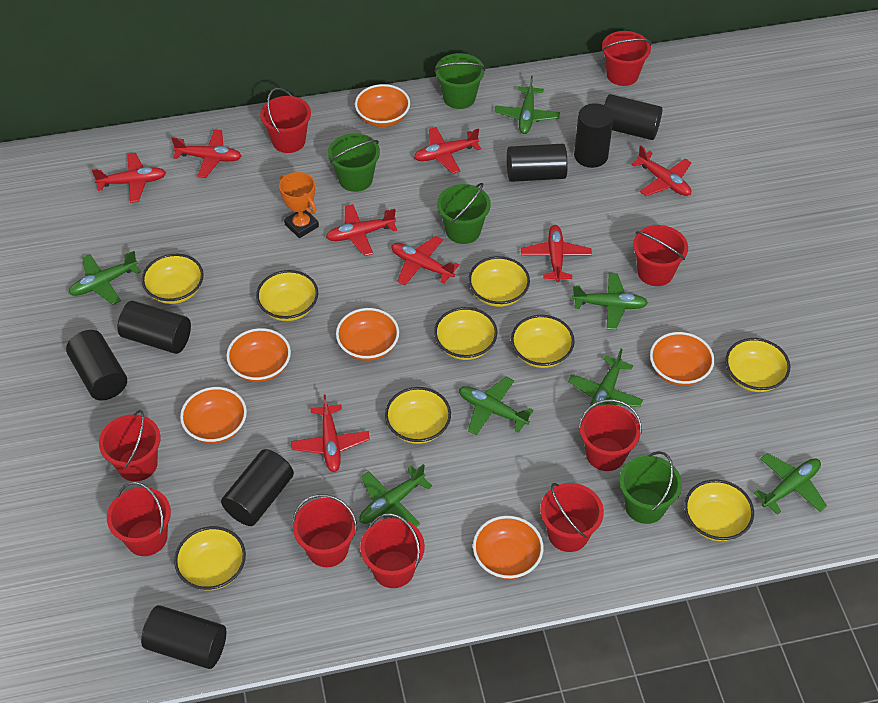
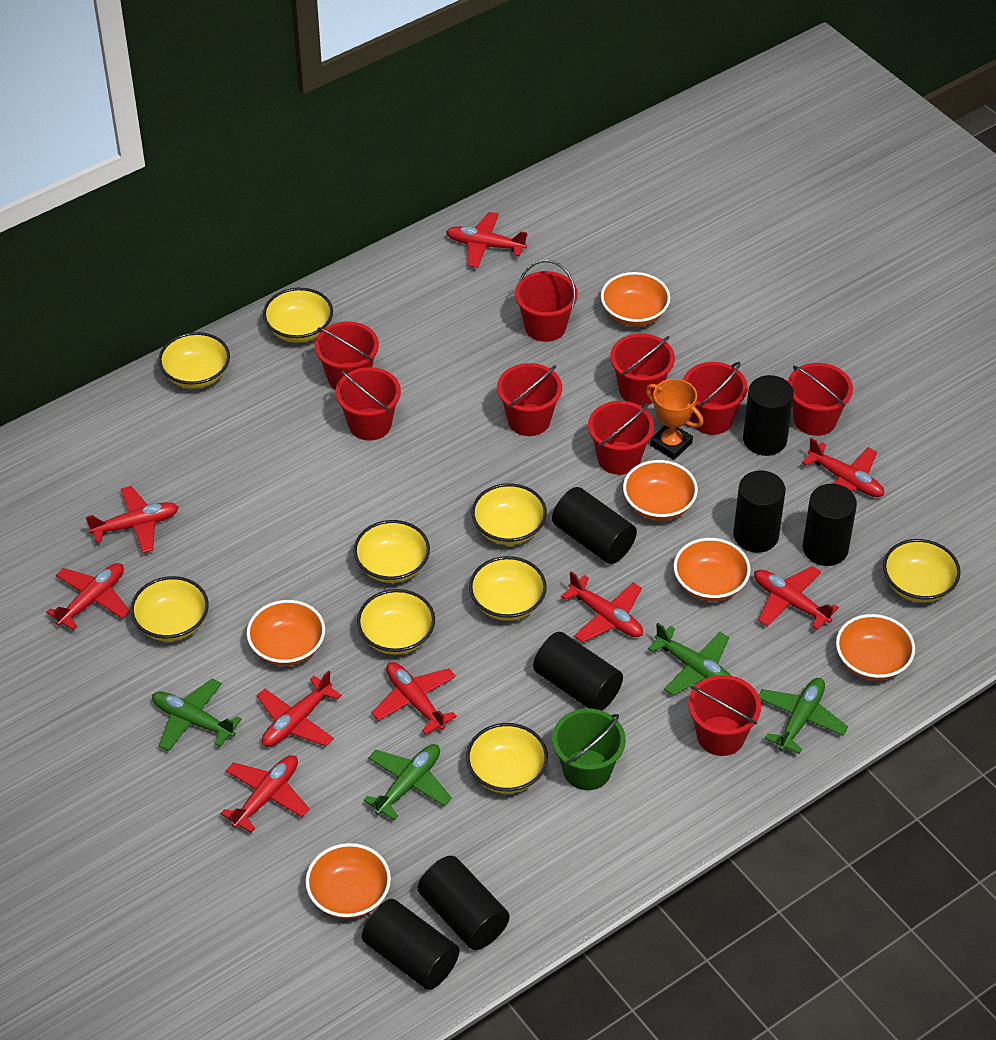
green bucket: 4 -> 1
green plane: 7 -> 4
red plane: 8 -> 9

